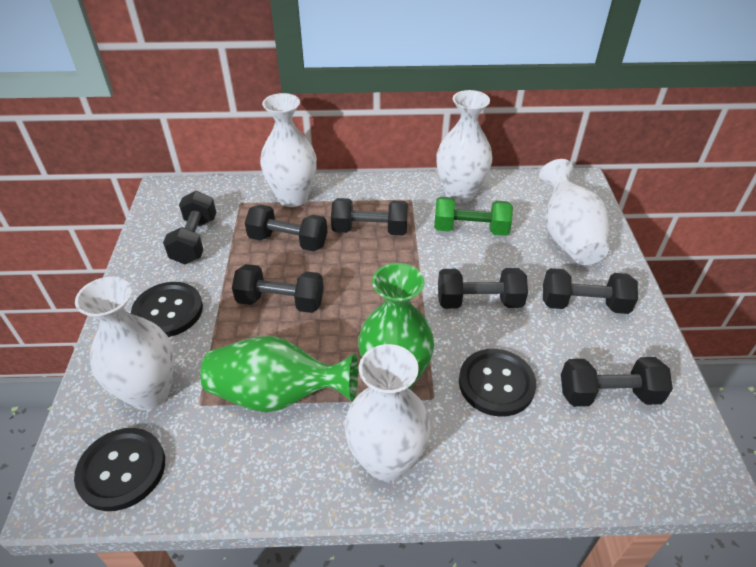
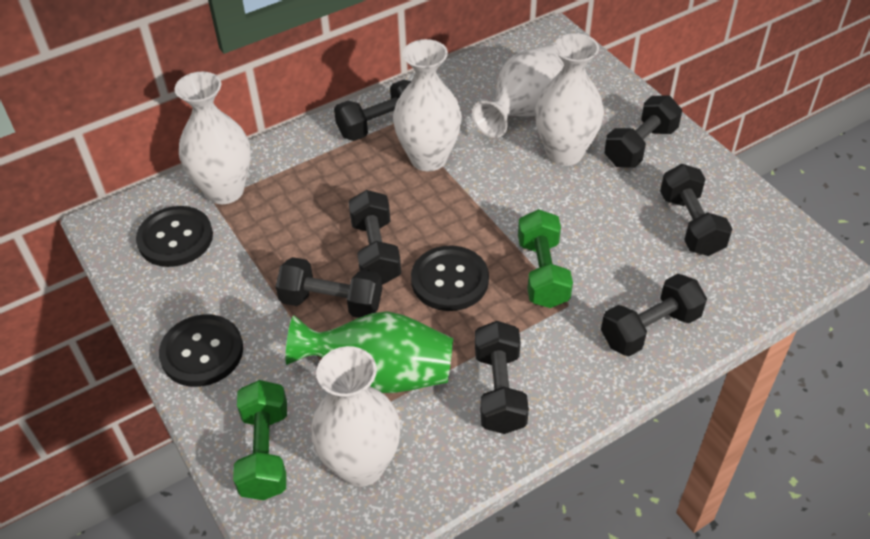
green dumbbell: 1 -> 2
green vase: 2 -> 1

